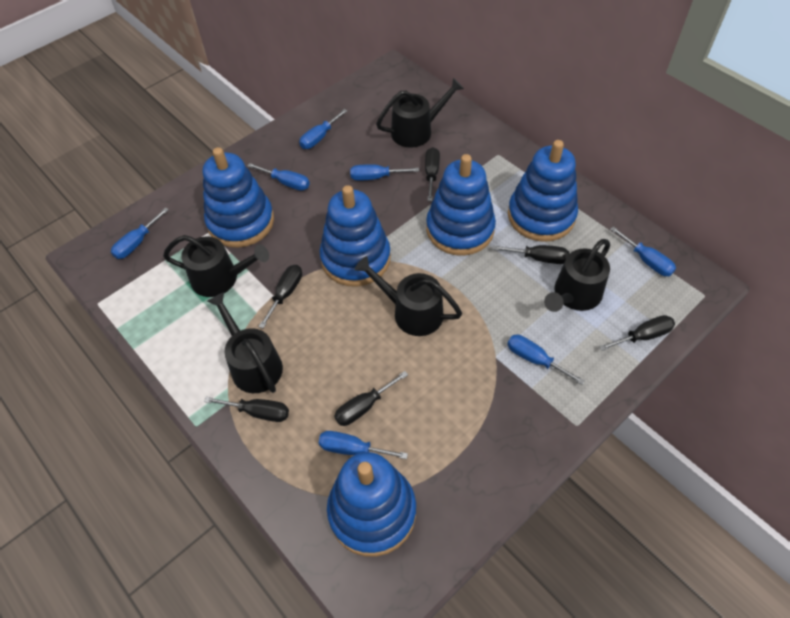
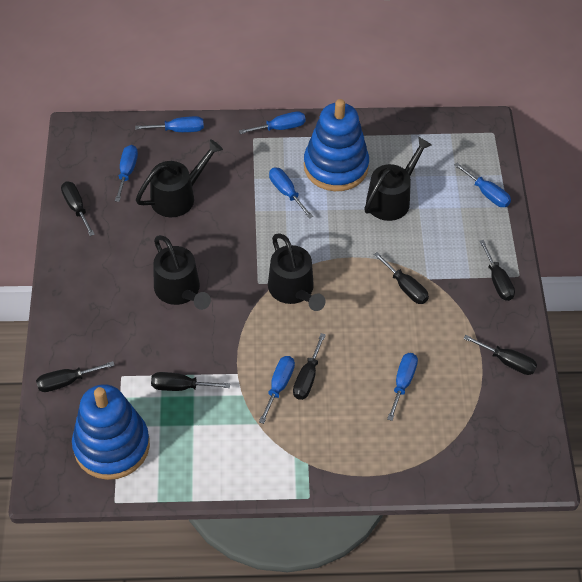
black screwdriver: 6 -> 7
black watering can: 5 -> 4
blue stacking toy: 5 -> 2

